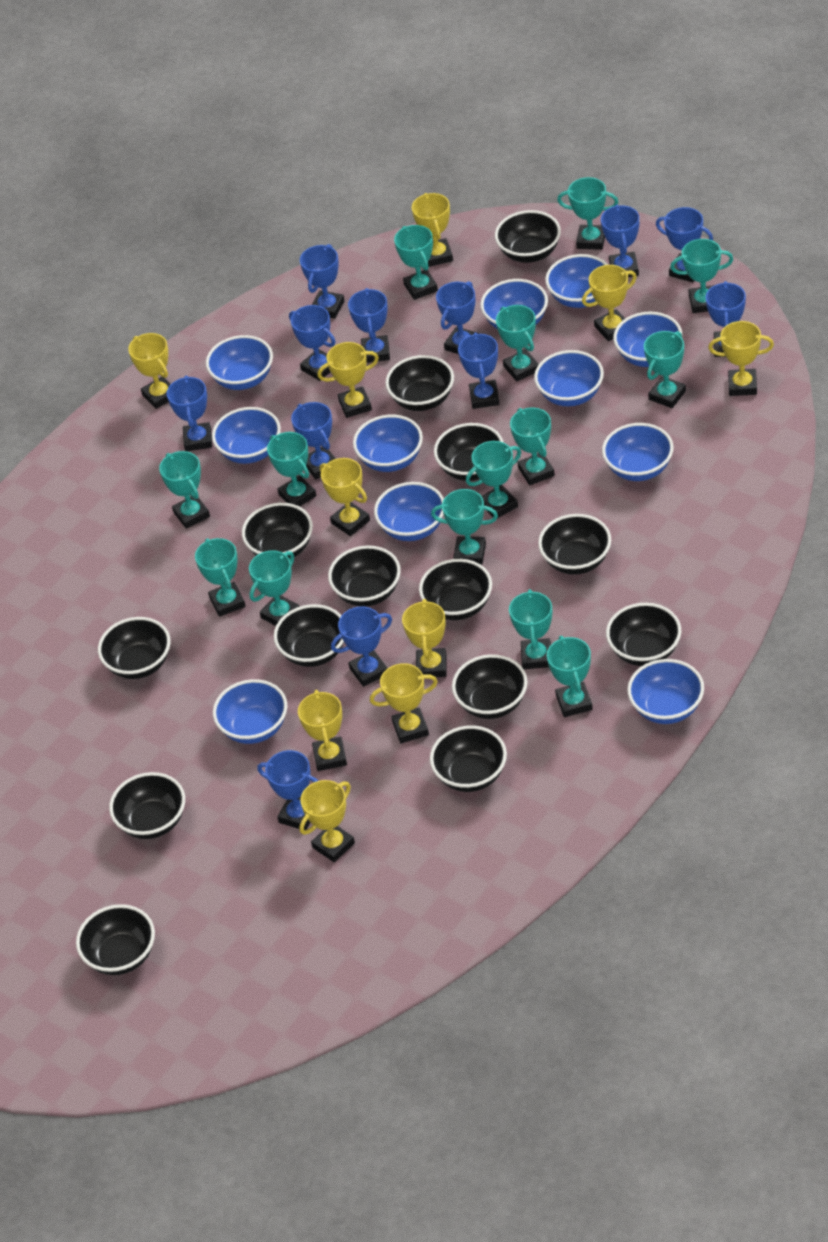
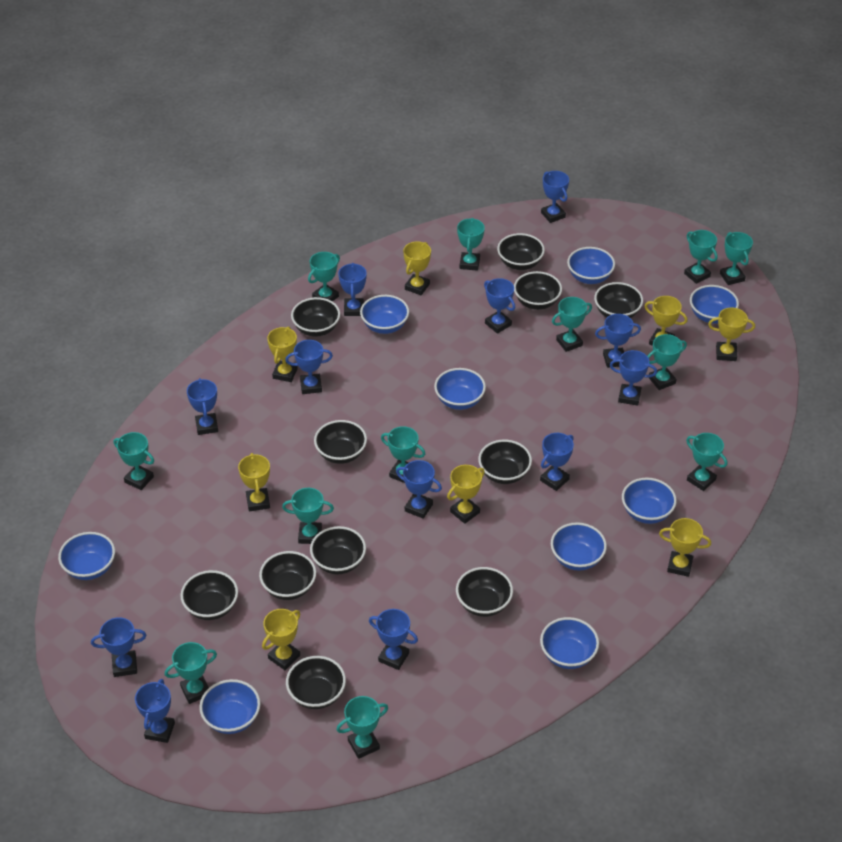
black bowl: 14 -> 11
blue bowl: 11 -> 9
turquoise trophy: 14 -> 12
yellow trophy: 10 -> 8

